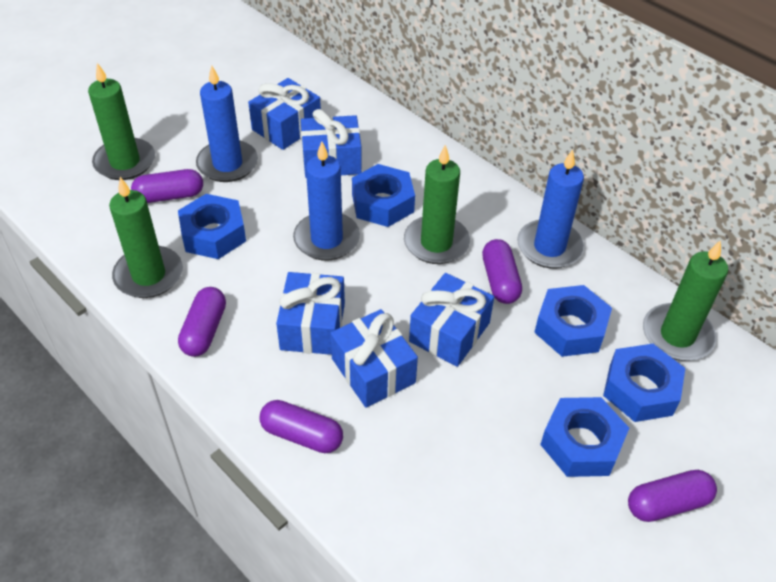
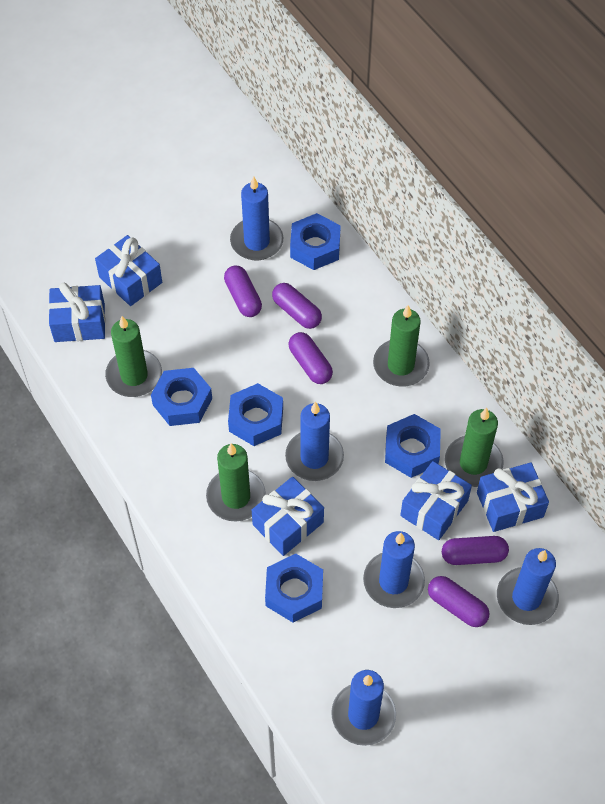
blue candle: 3 -> 5

